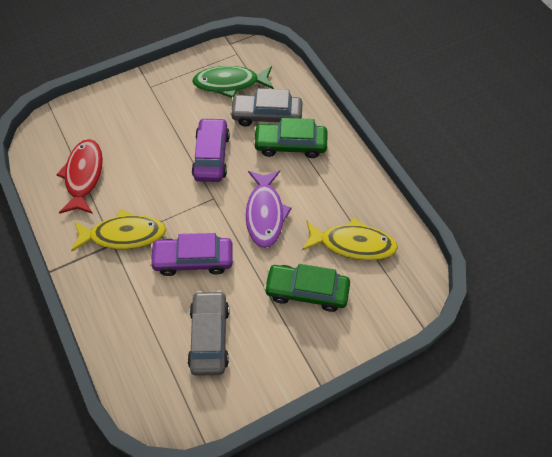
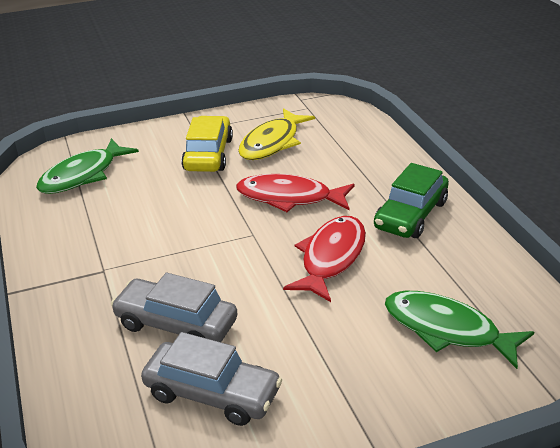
green car: 2 -> 1
green fish: 1 -> 2
purple car: 2 -> 0
purple fish: 1 -> 0
red fish: 1 -> 2
yellow car: 0 -> 1
yellow fish: 2 -> 1

